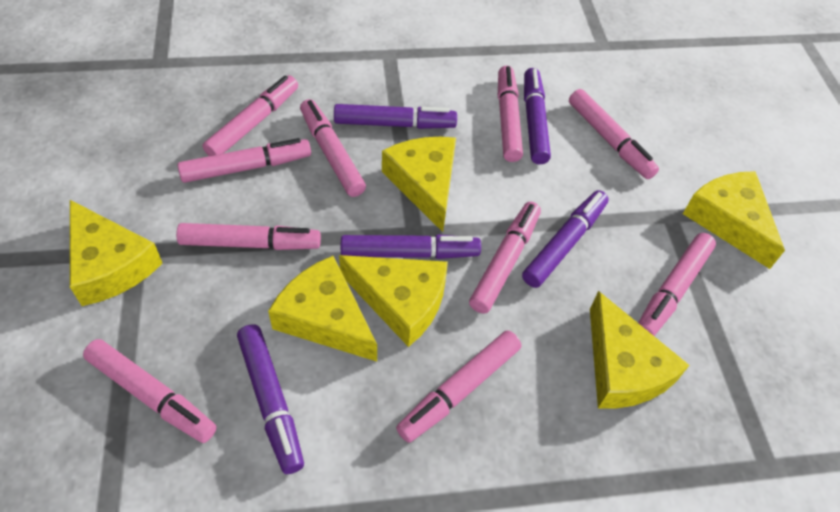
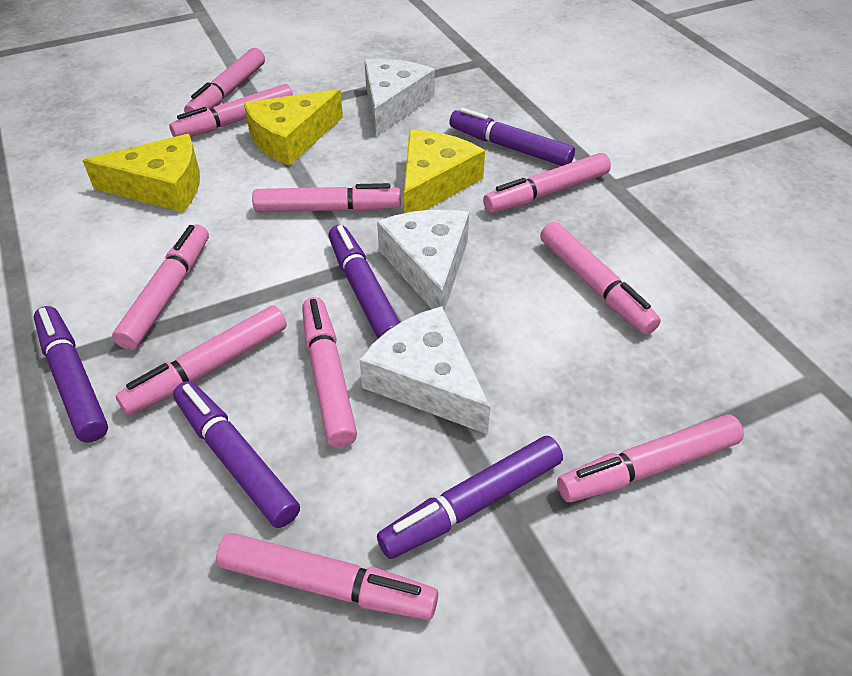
white cheese: 0 -> 3
yellow cheese: 6 -> 3

